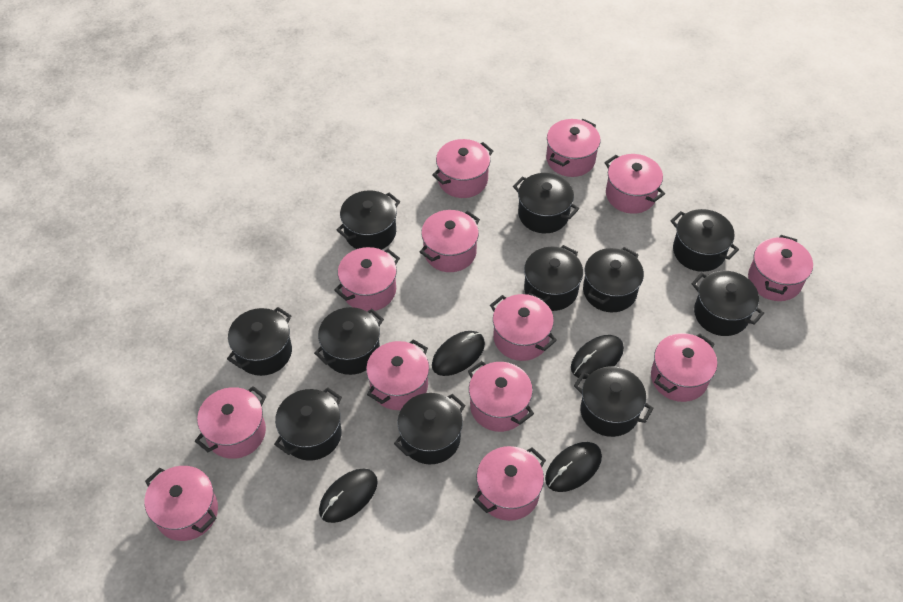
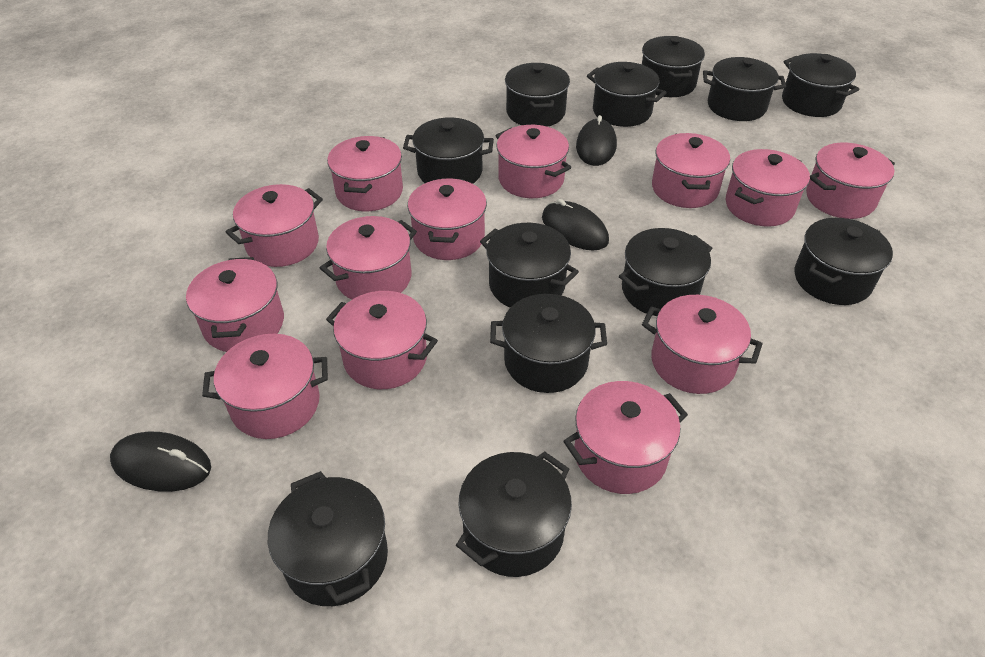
black mouse: 4 -> 3
black pot: 11 -> 12

